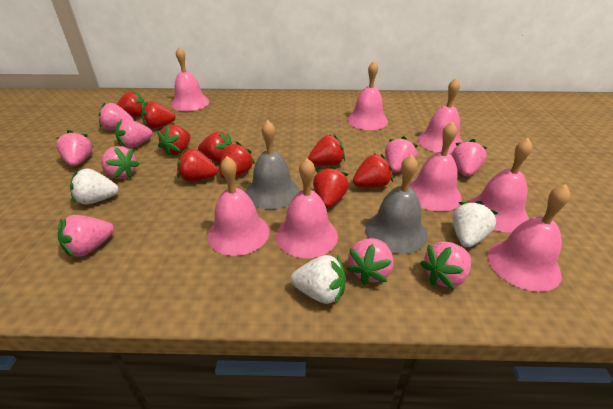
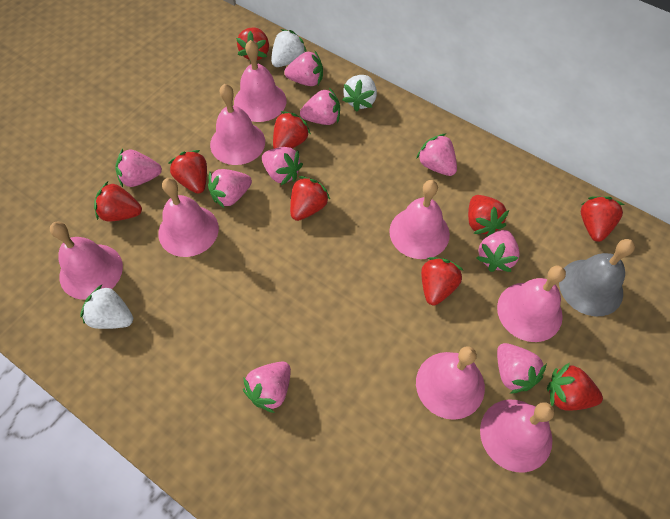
grey bell: 2 -> 1

